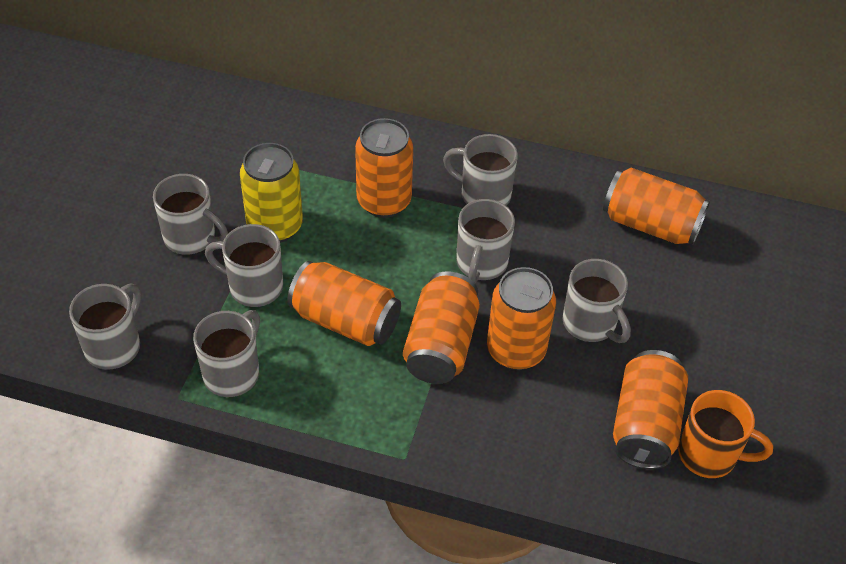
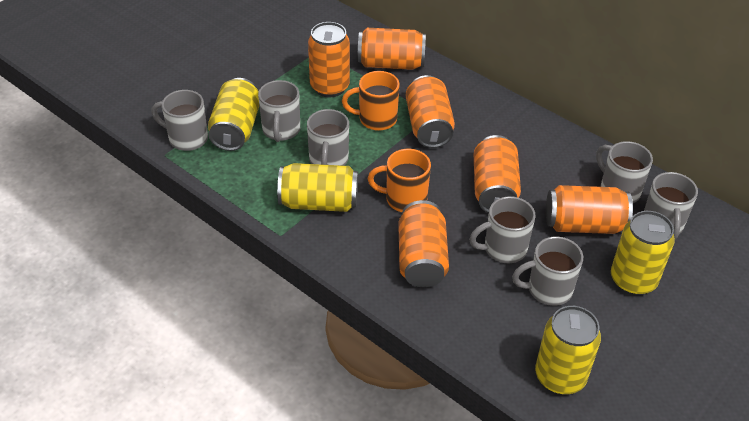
orange mug: 1 -> 2
yellow can: 1 -> 4

